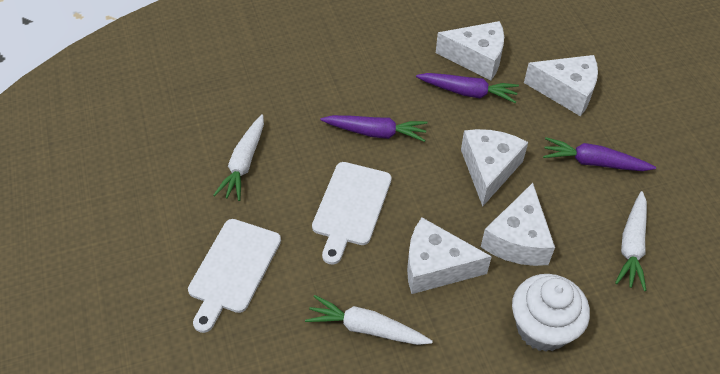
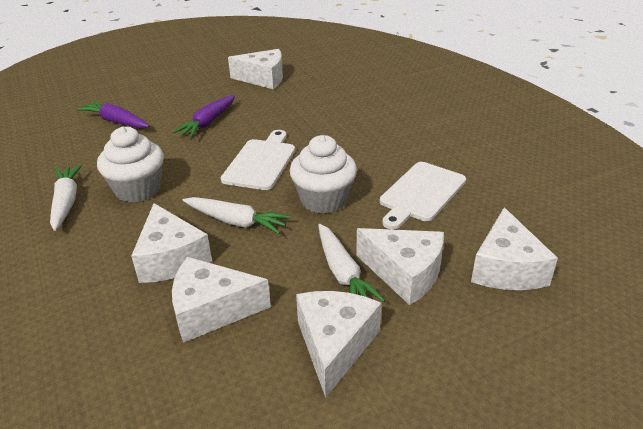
purple carrot: 3 -> 2
white cheese: 5 -> 6
white cupcake: 1 -> 2

